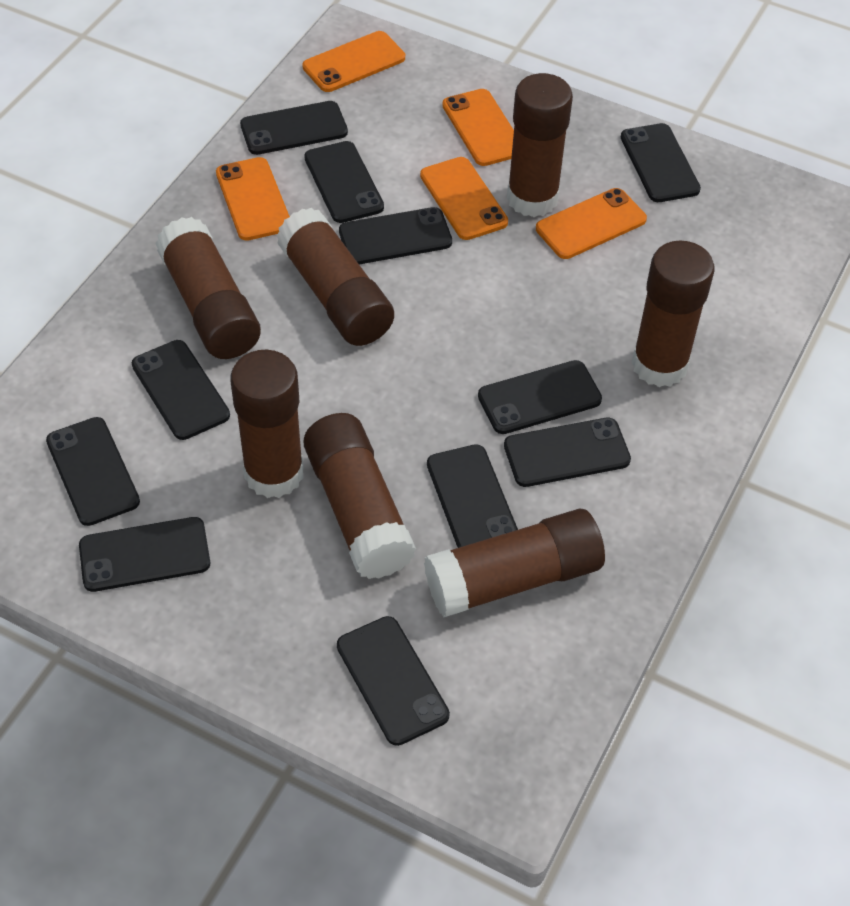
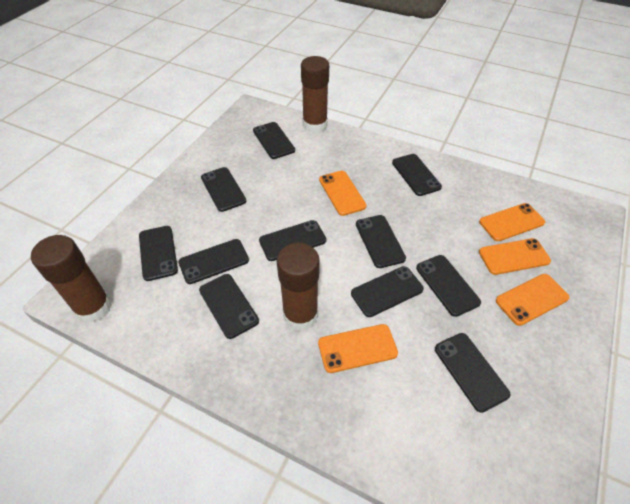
brown glue stick: 7 -> 3

